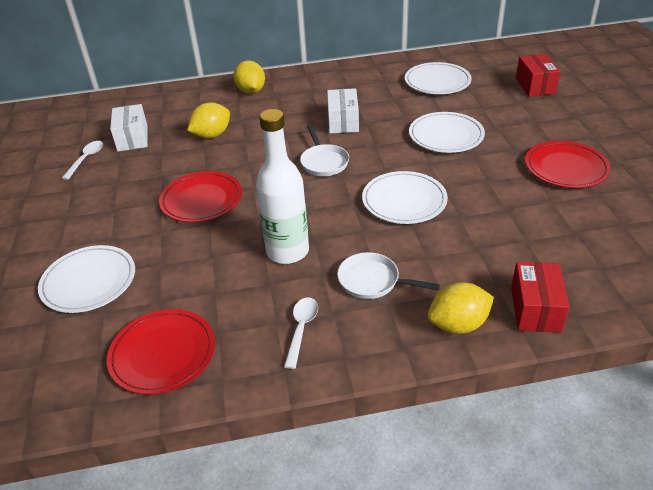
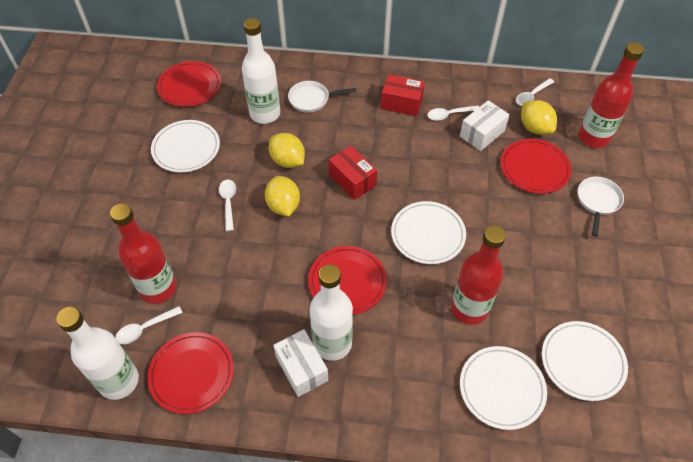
red bottle: 0 -> 3
red plate: 3 -> 4
white bottle: 1 -> 3
white spoon: 2 -> 4

